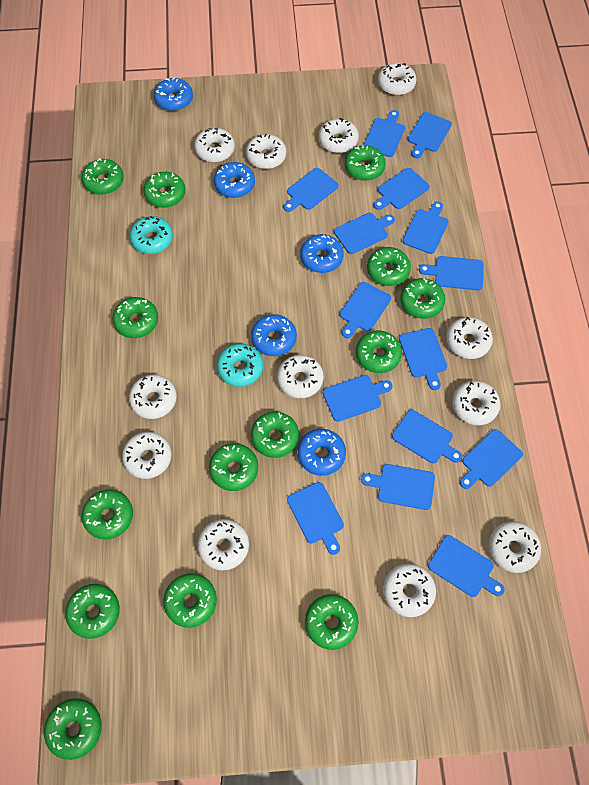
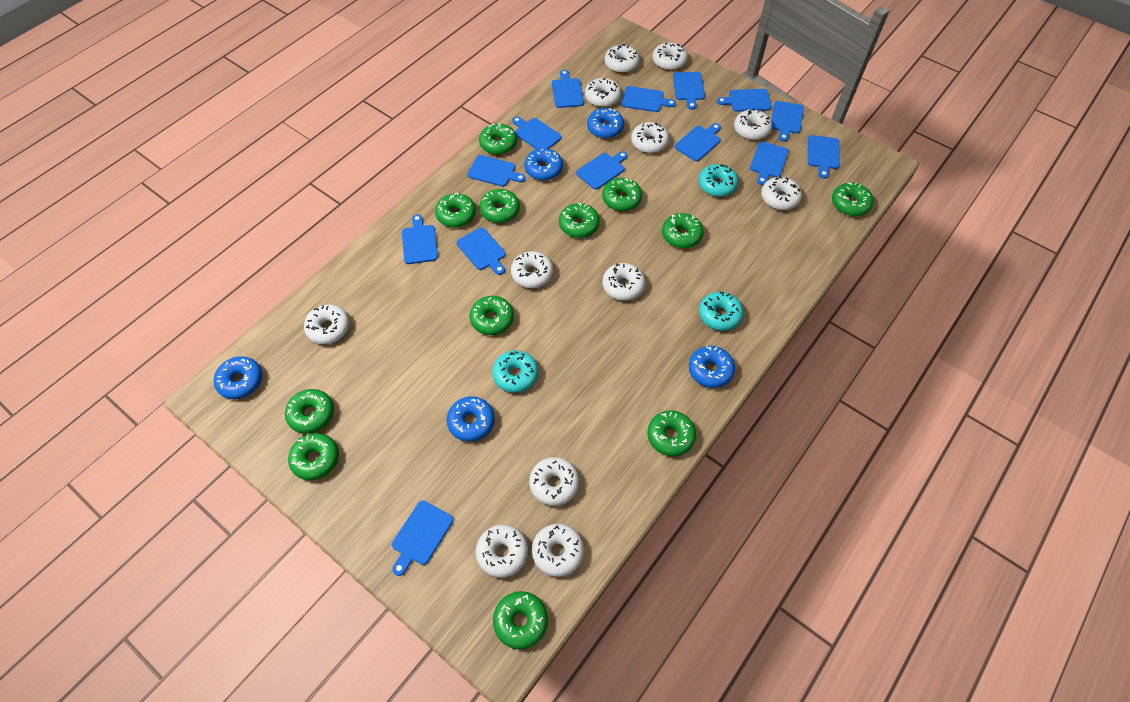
blue cutting board: 15 -> 14
green donut: 14 -> 12
turquoise donut: 2 -> 3

